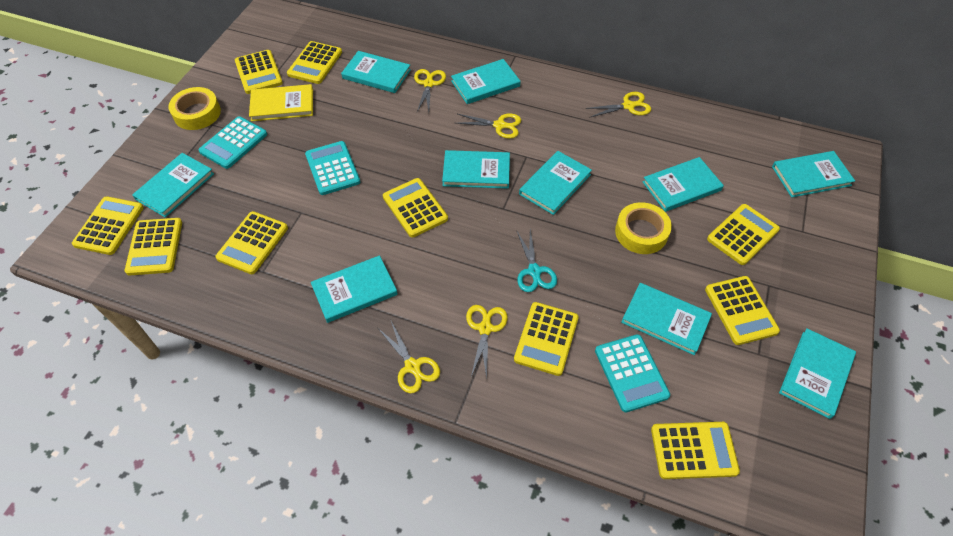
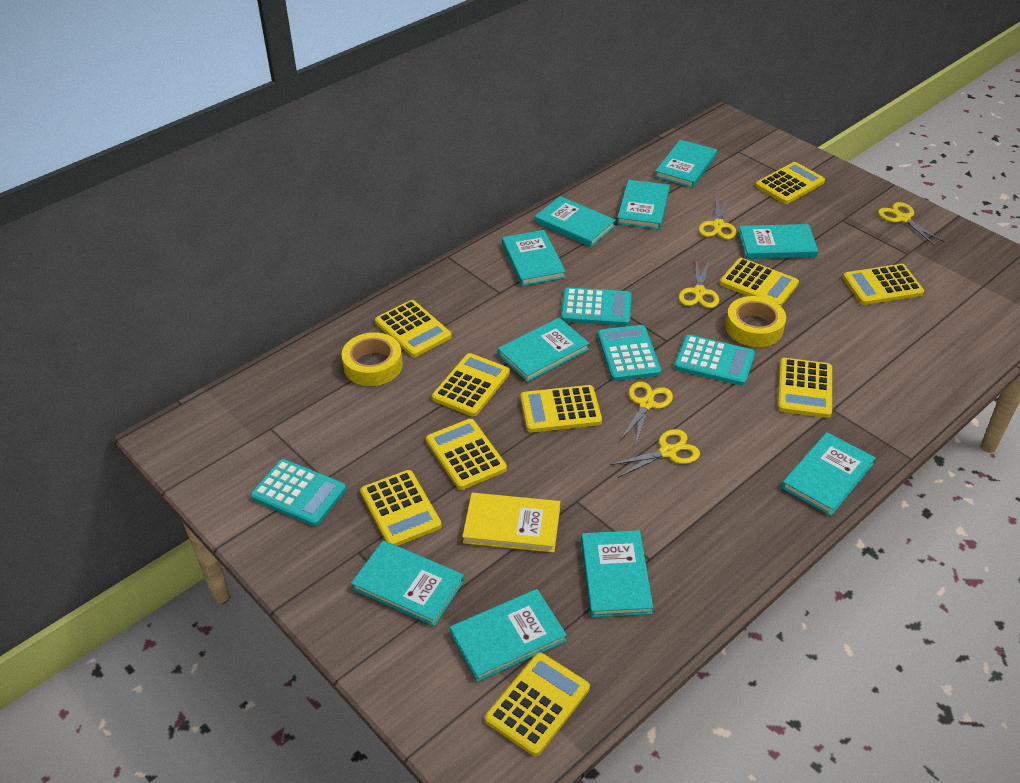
turquoise calculator: 3 -> 4
turquoise scissors: 1 -> 0

